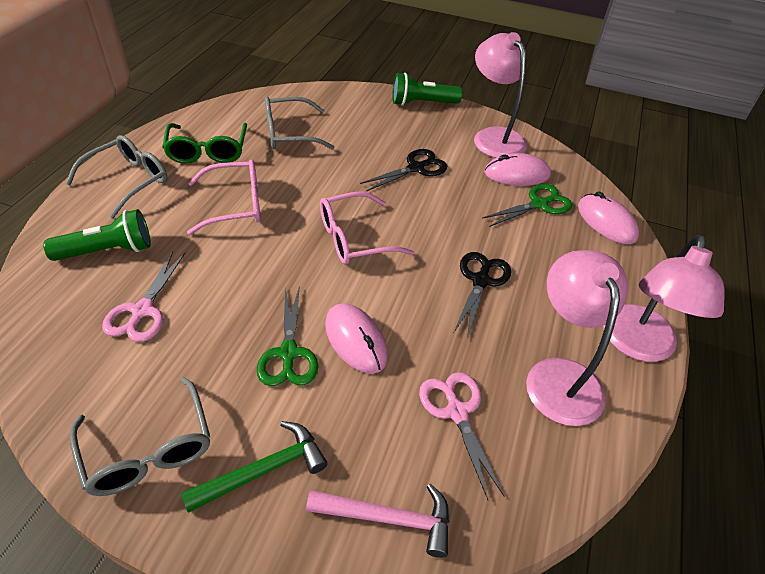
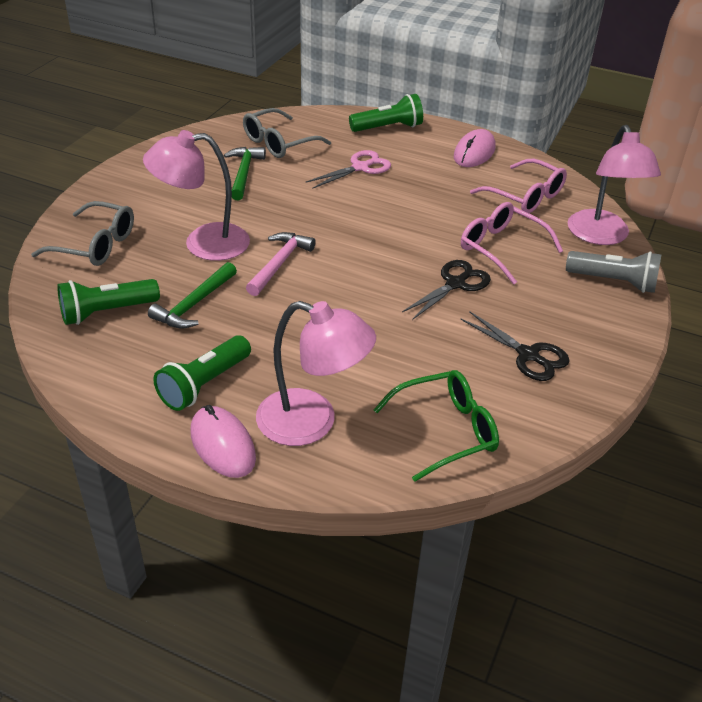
green flashlight: 2 -> 3
green hammer: 1 -> 2
green scissors: 2 -> 0
grey flashlight: 0 -> 1
grey glasses: 3 -> 2
pink mouse: 3 -> 2
pink scissors: 2 -> 1

